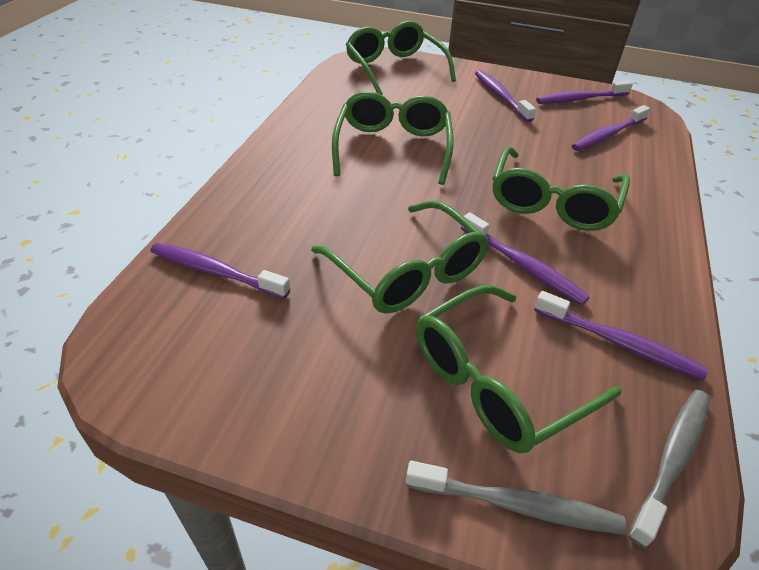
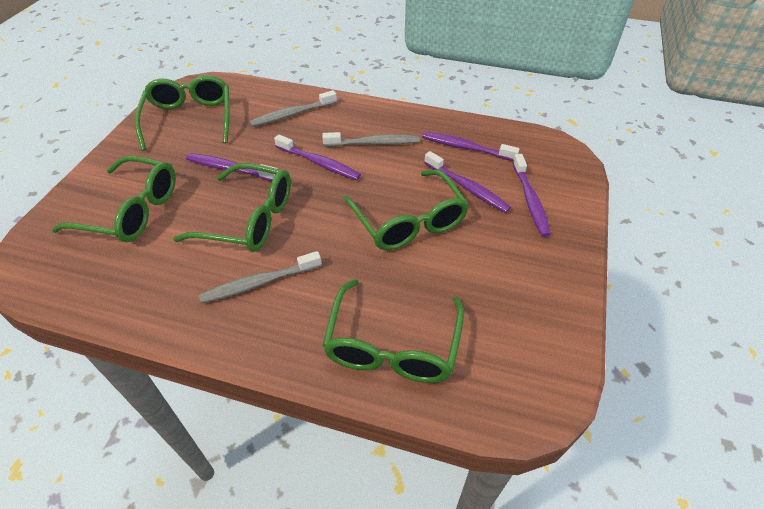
grey toothbrush: 2 -> 3
purple toothbrush: 6 -> 5

